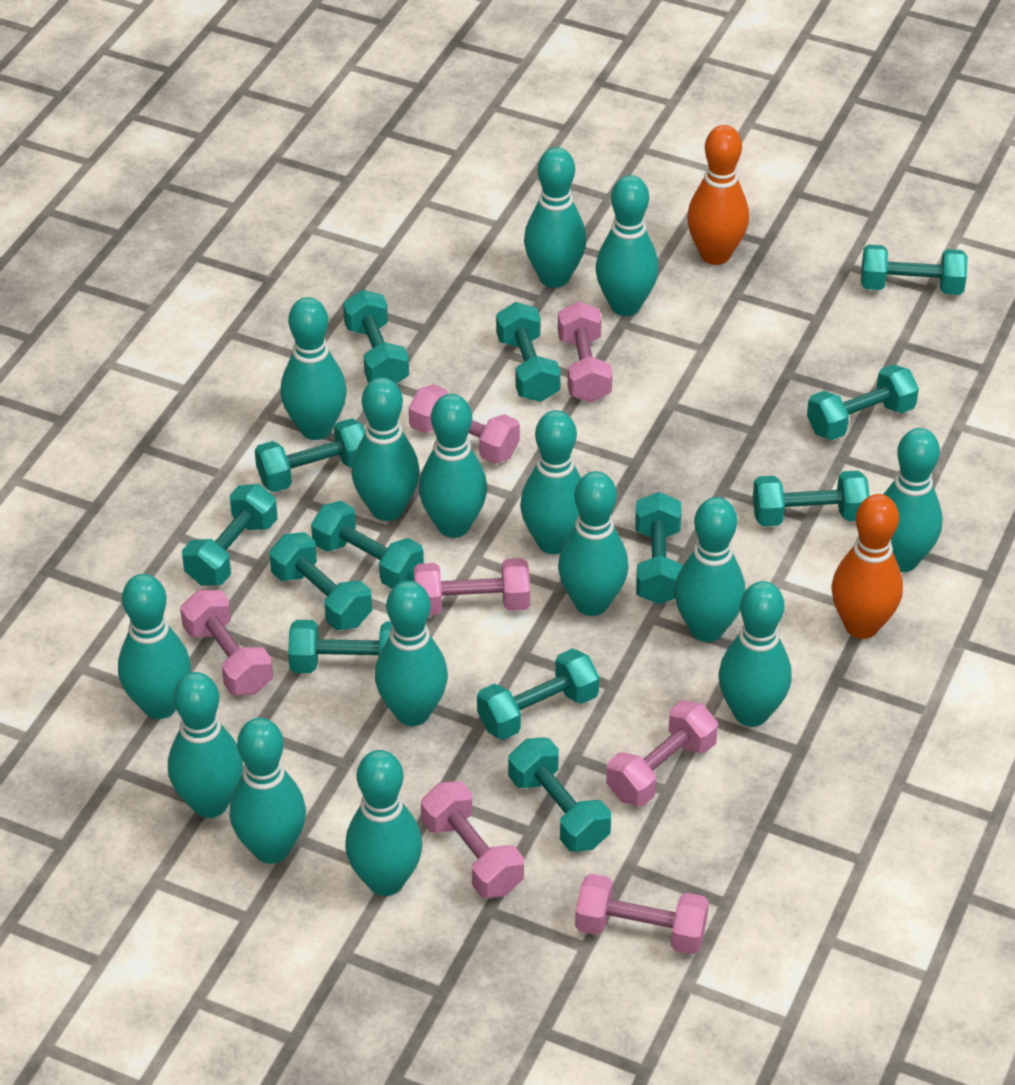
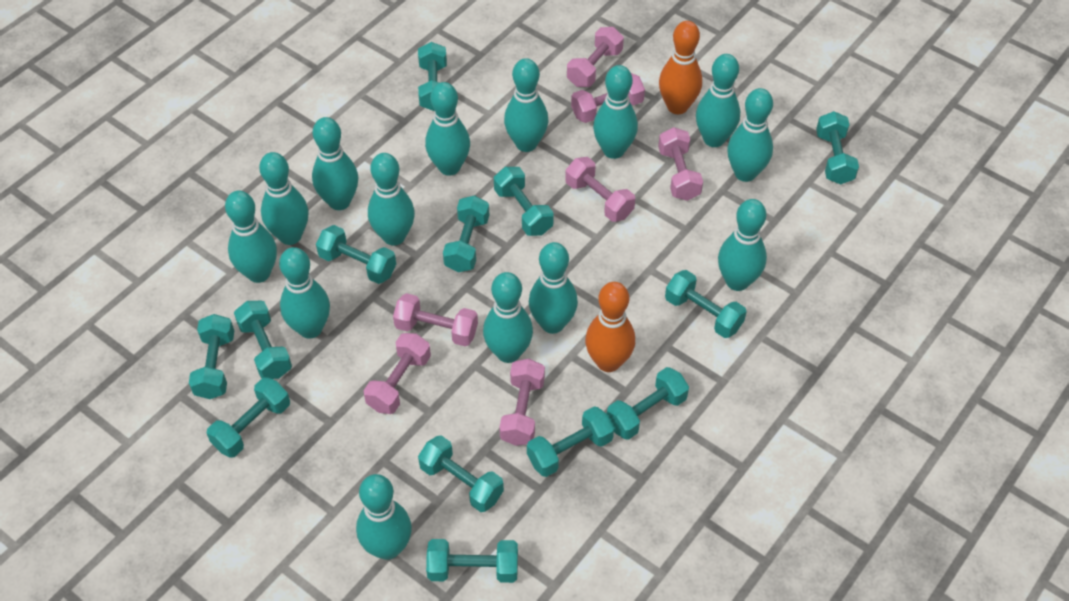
turquoise bowling pin: 15 -> 14

